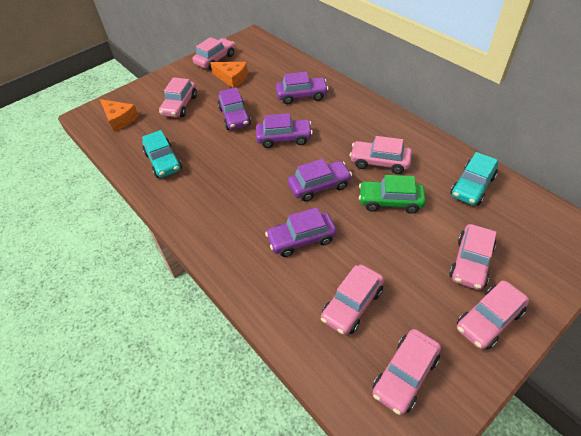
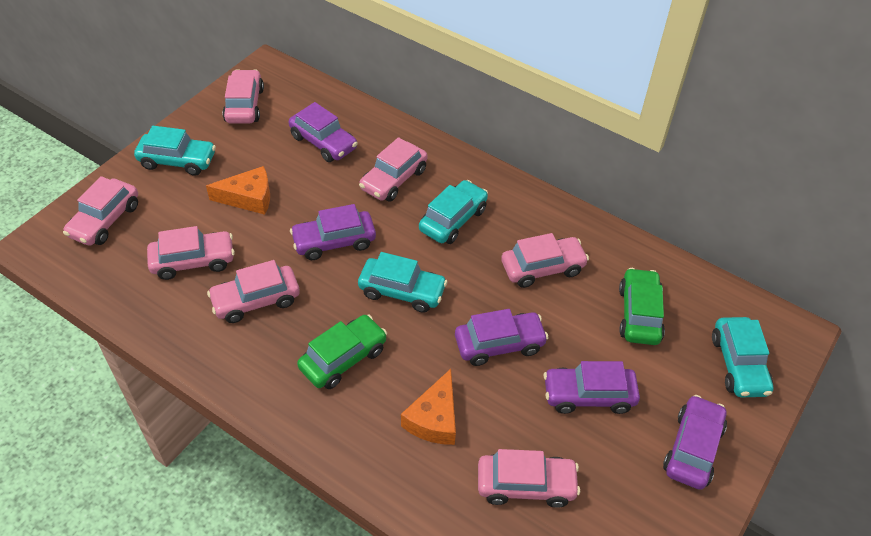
green car: 1 -> 2
turquoise car: 2 -> 4

